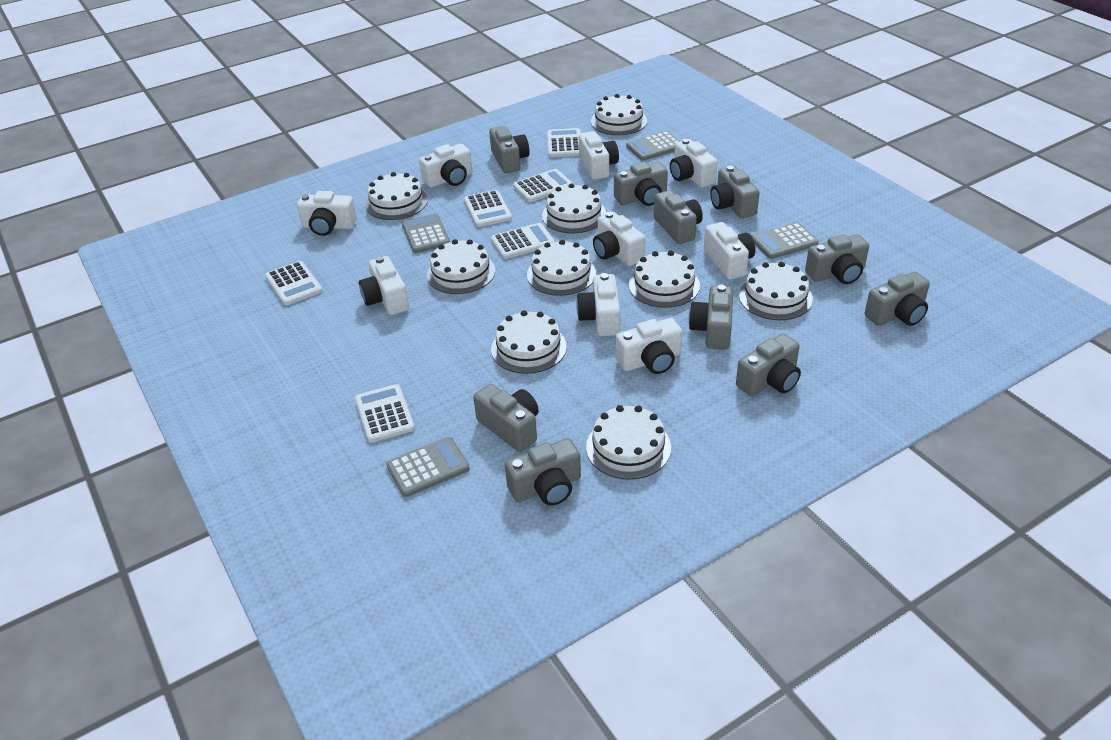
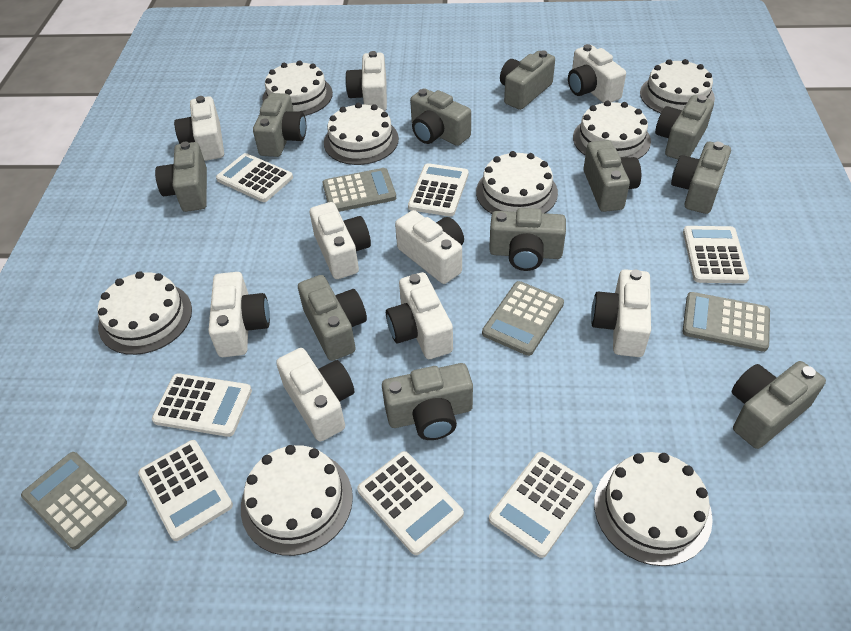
grey camera: 10 -> 11
white cake: 9 -> 8
white calculator: 6 -> 7

